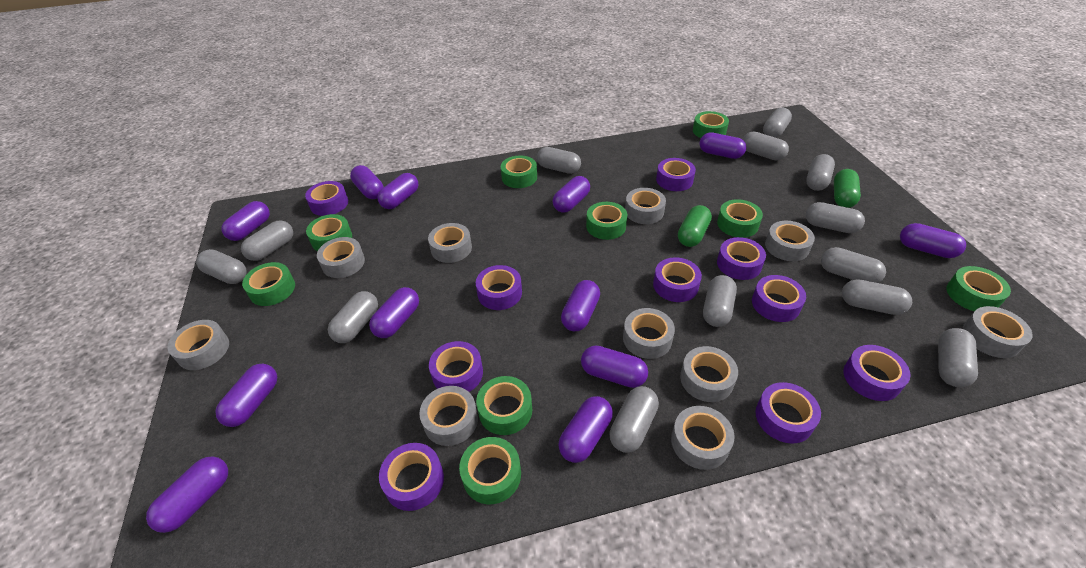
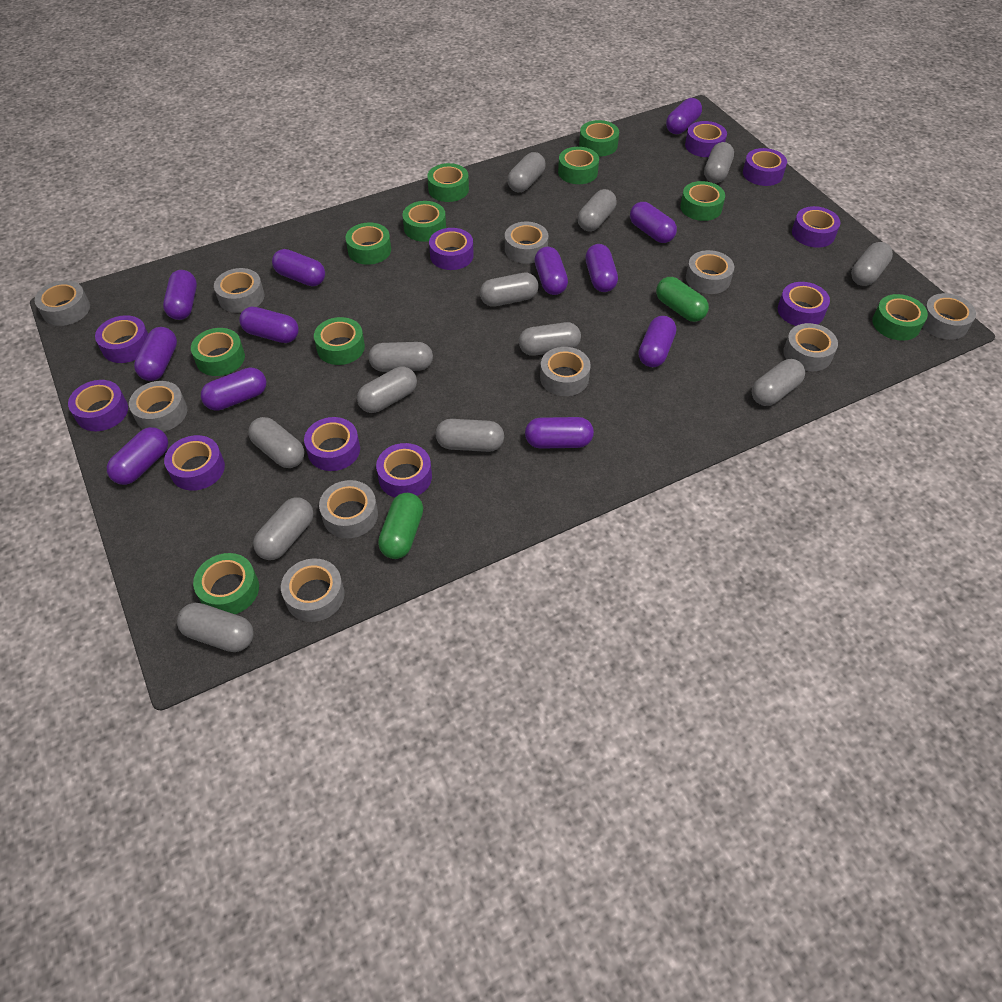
green tape: 9 -> 10

